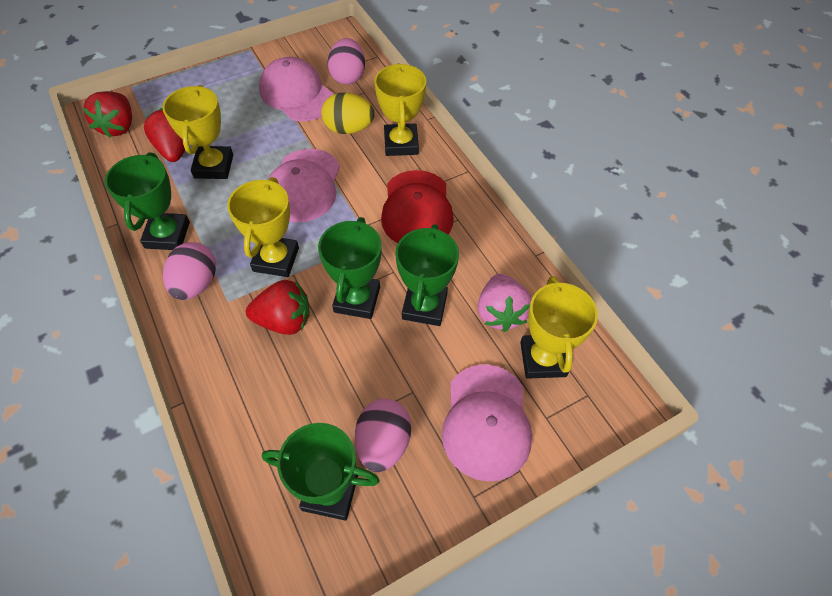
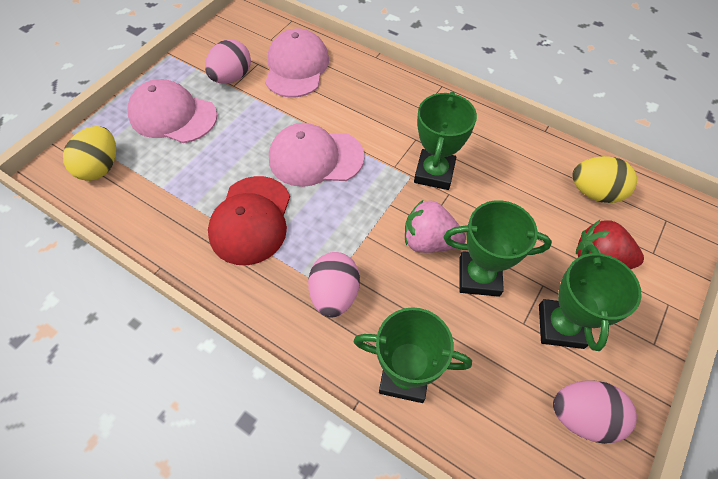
red strawberry: 3 -> 1
yellow egg: 1 -> 2
yellow trophy: 4 -> 0

